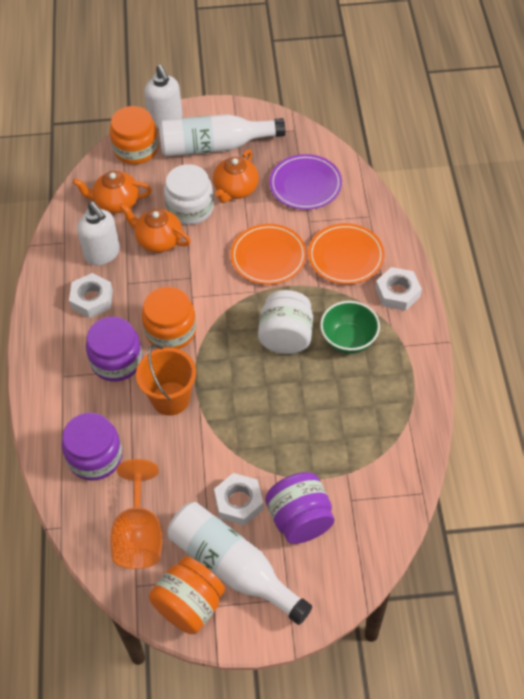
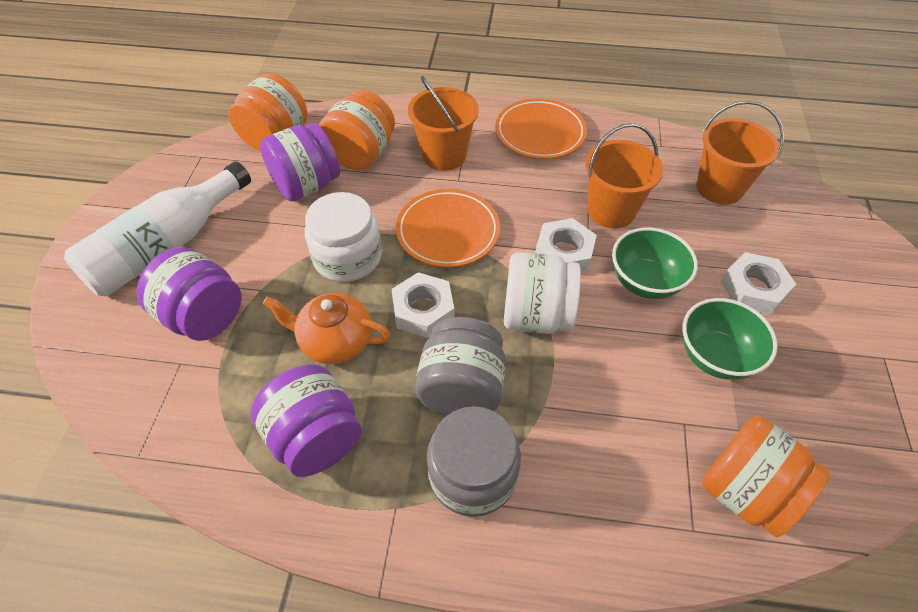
green bowl: 1 -> 2
grey jar: 0 -> 2
orange bucket: 1 -> 3
orange goblet: 1 -> 0
orange teapot: 3 -> 1
purple plate: 1 -> 0
white bottle: 2 -> 1
white soap dispenser: 2 -> 0

